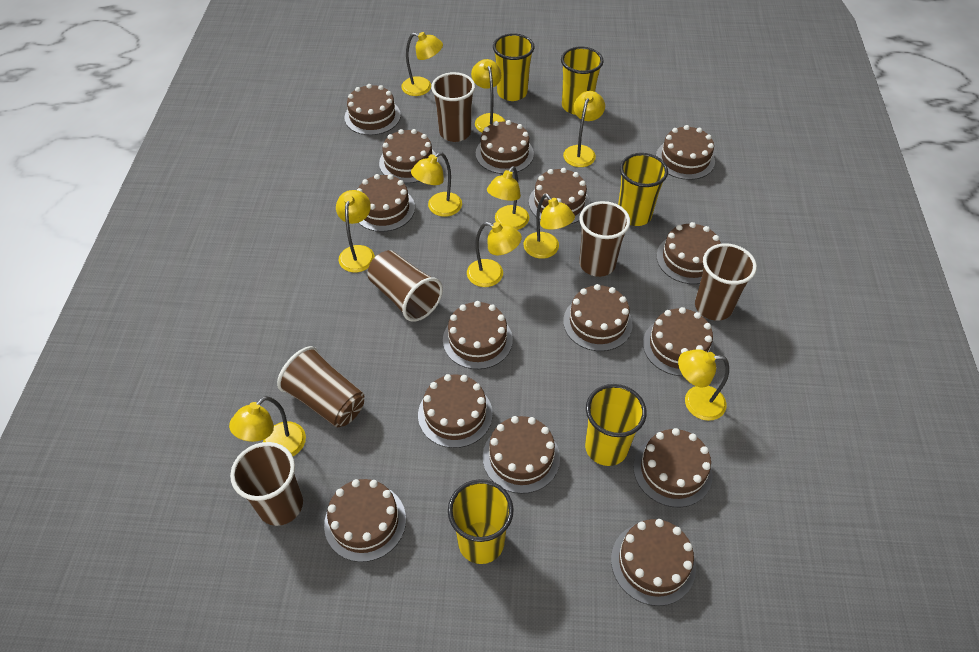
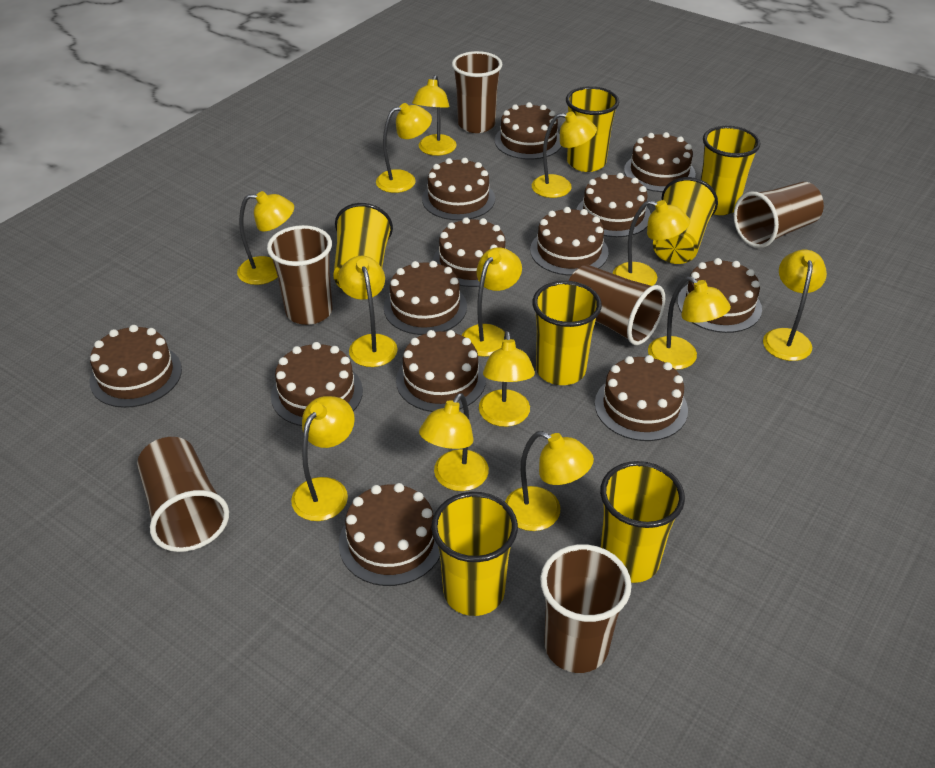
brown cake: 15 -> 13
yellow cup: 5 -> 7
yellow lamp: 10 -> 13

